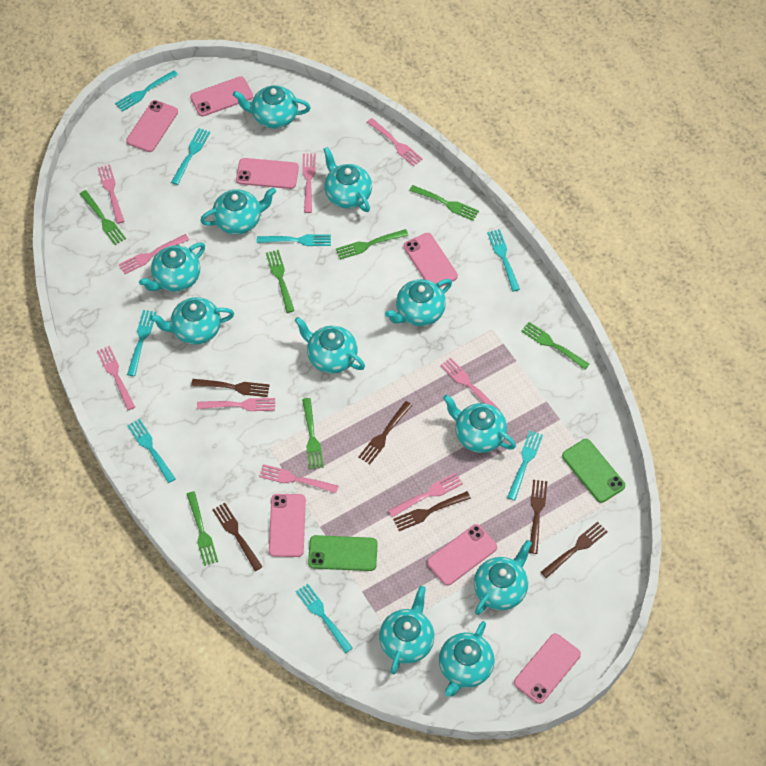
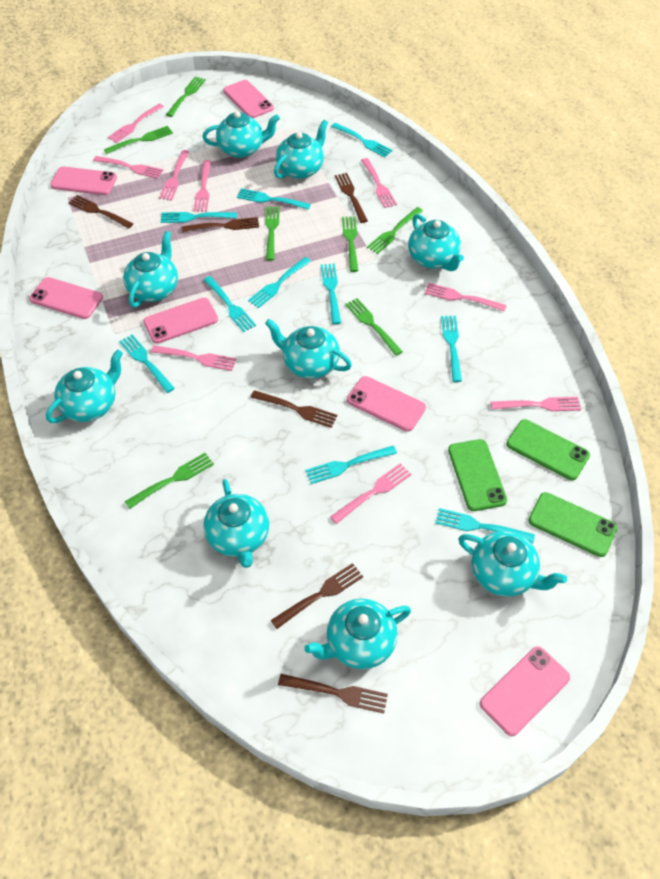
green phone: 2 -> 3
pink phone: 7 -> 6
turquoise fork: 8 -> 10
turquoise teapot: 11 -> 9

